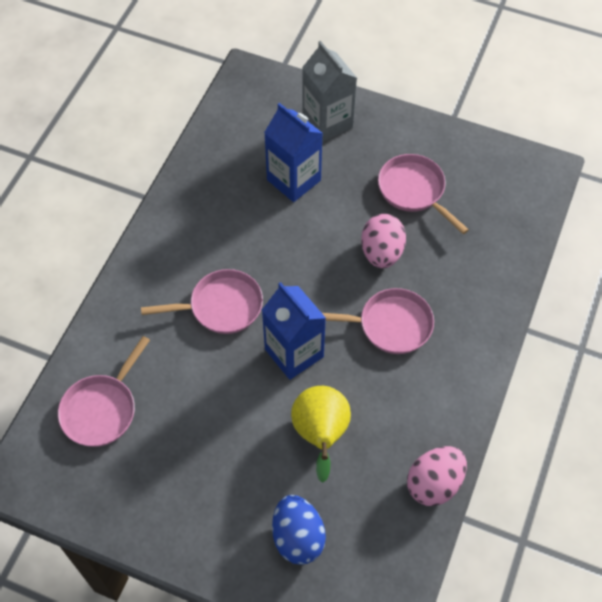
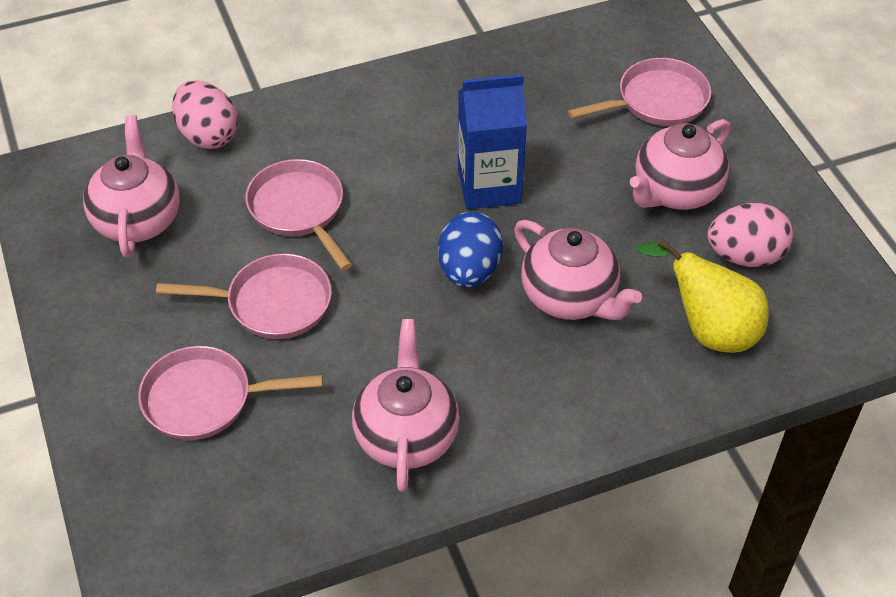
blue carton: 2 -> 1
grey carton: 1 -> 0
pink teapot: 0 -> 4

